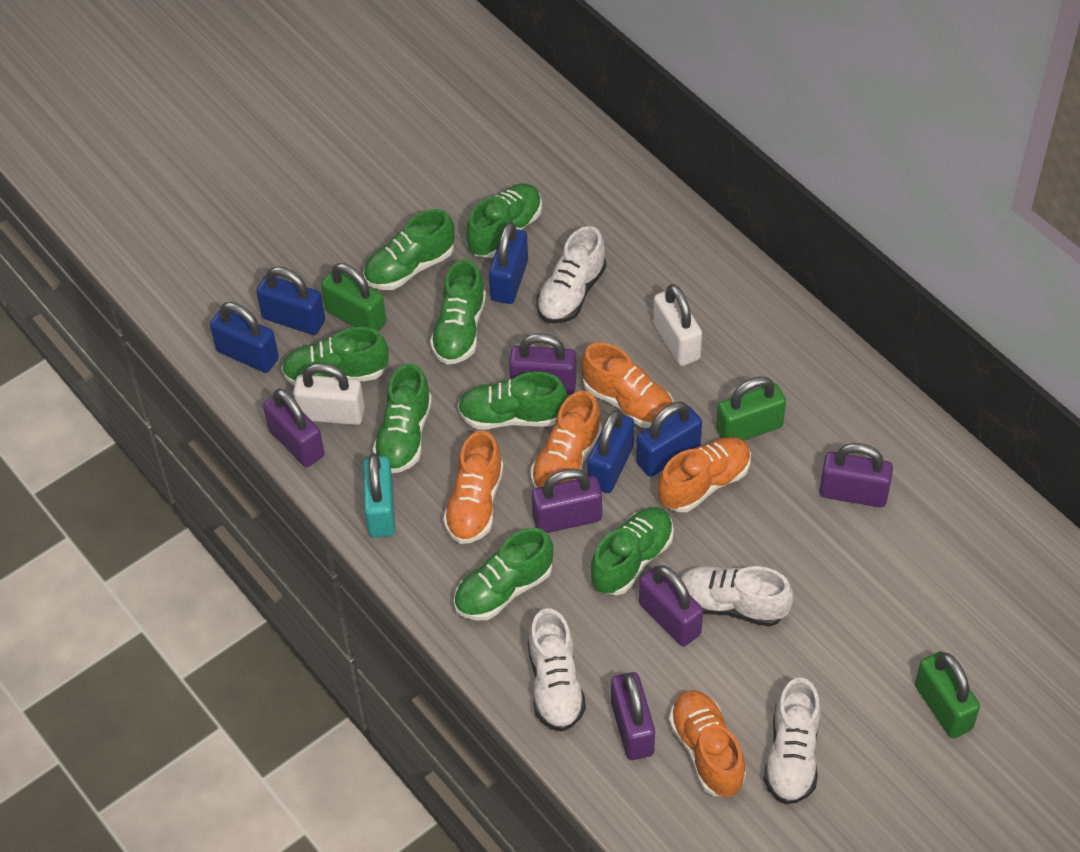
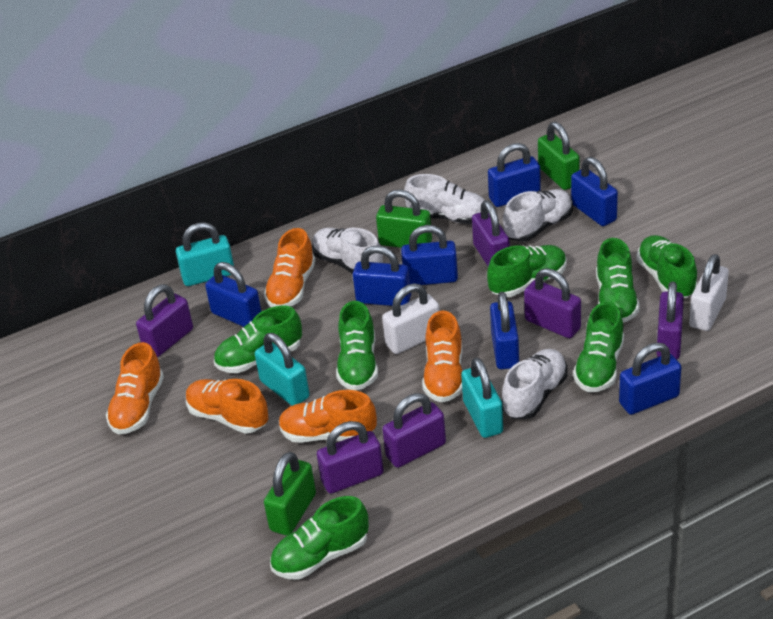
blue padlock: 5 -> 7
green shoe: 8 -> 7
turquoise padlock: 1 -> 3

